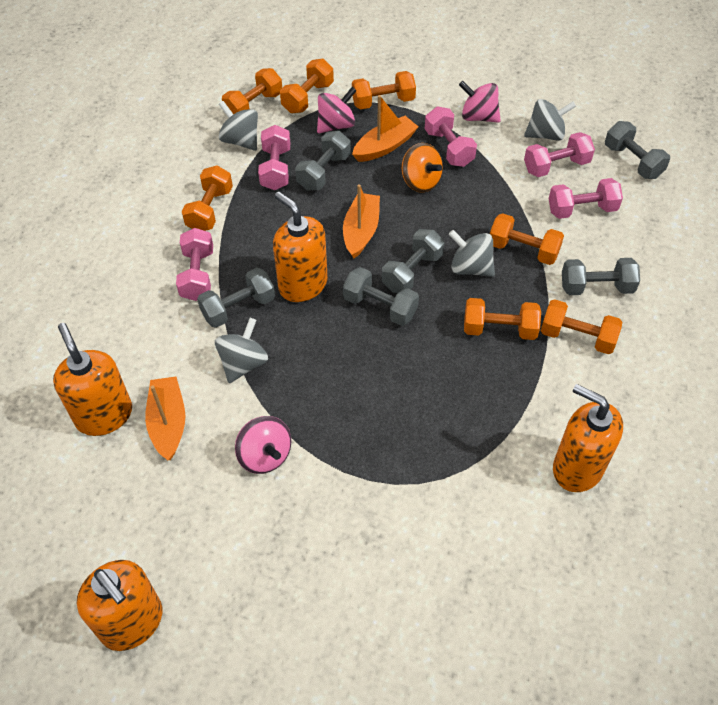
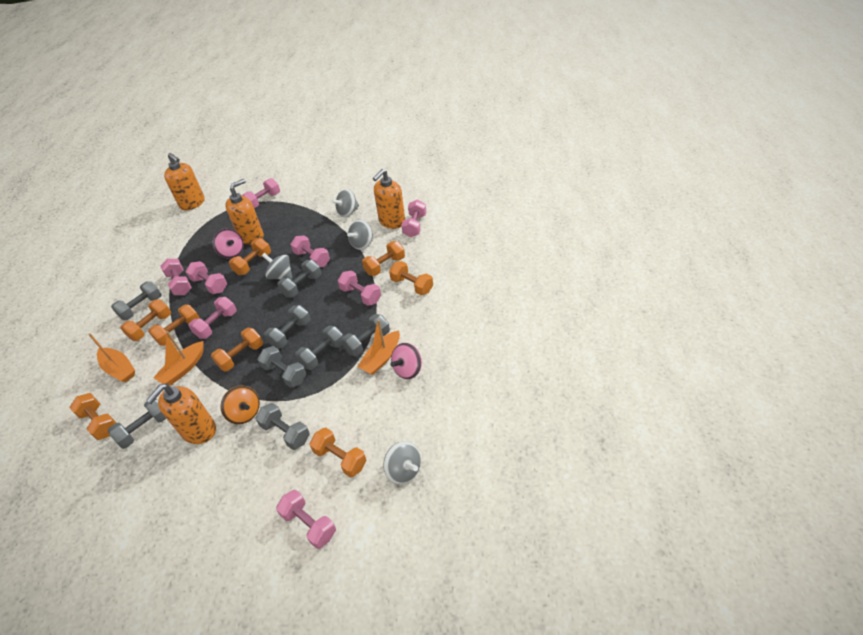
grey dumbbell: 6 -> 8
orange dumbbell: 7 -> 8
pink dumbbell: 5 -> 8
pink spinning top: 3 -> 2

